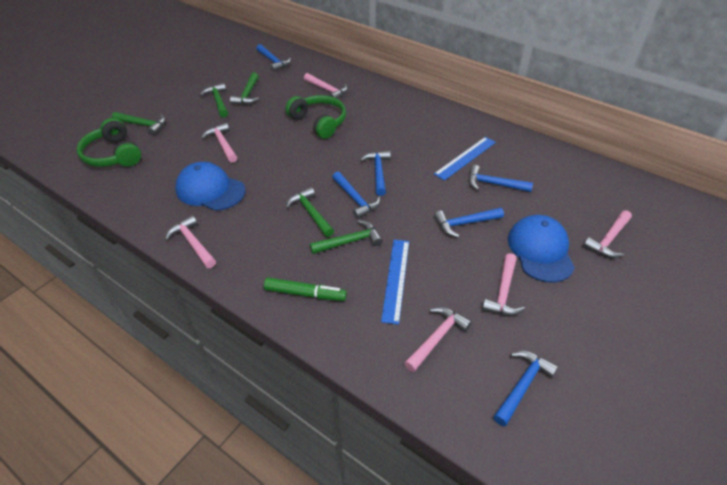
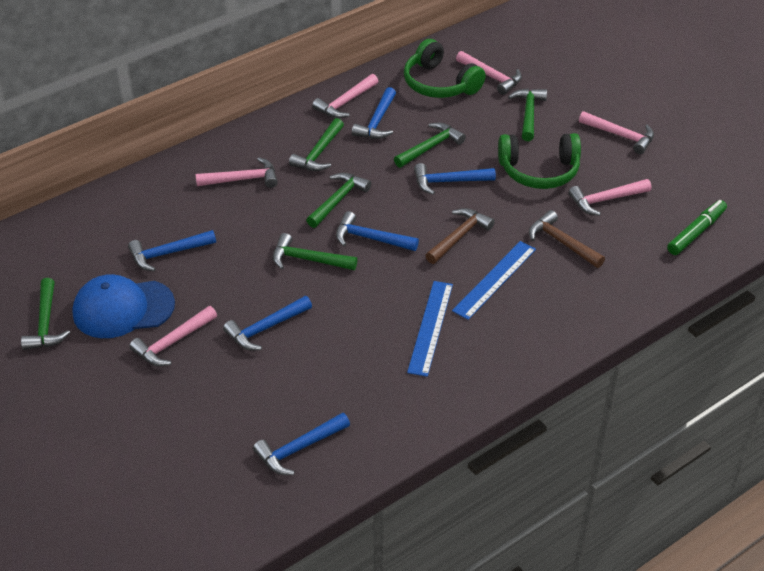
blue cap: 2 -> 1
brown hammer: 0 -> 2
green hammer: 5 -> 6

